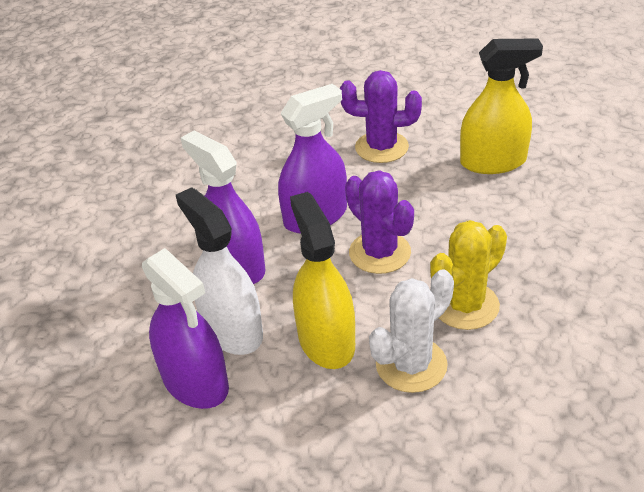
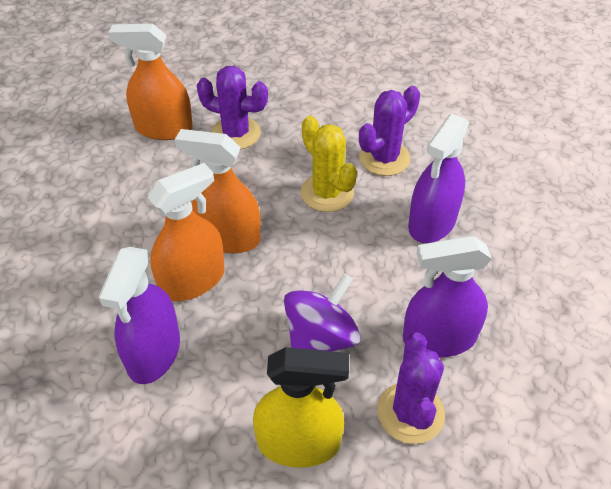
orange spray bottle: 0 -> 3
purple cactus: 2 -> 3
purple spinning top: 0 -> 1
white cactus: 1 -> 0
white spray bottle: 1 -> 0
yellow spray bottle: 2 -> 1

